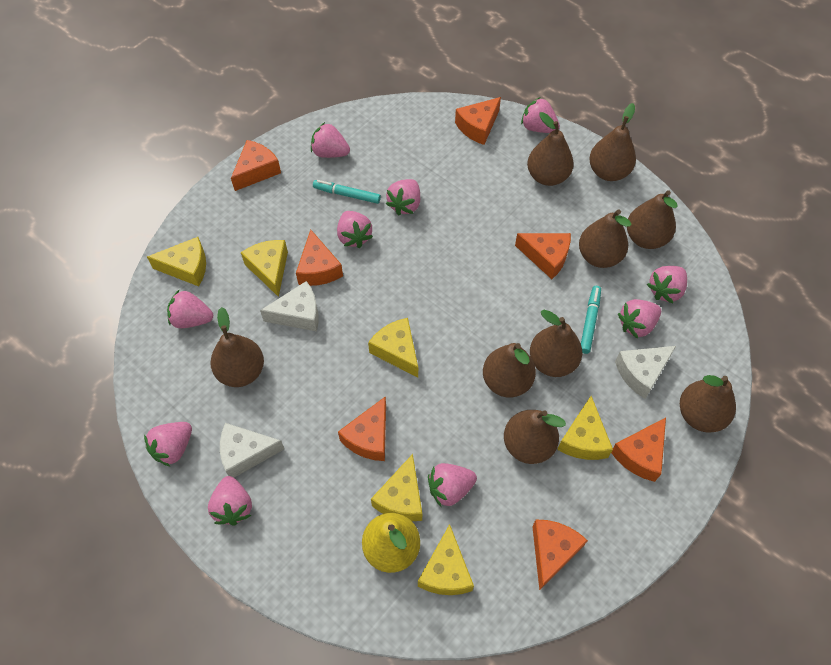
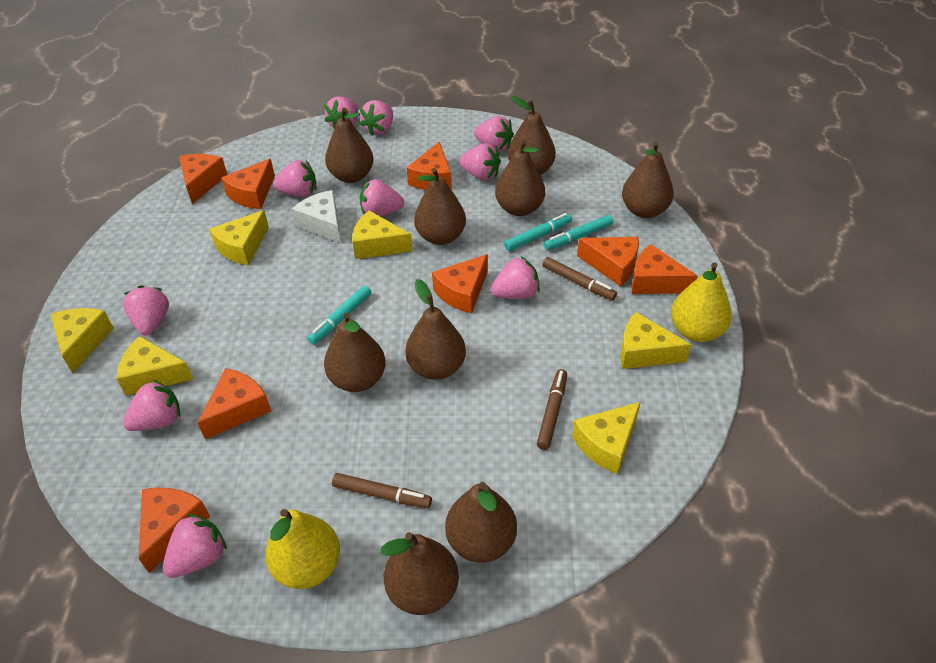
brown marker: 0 -> 3
orange cheese: 7 -> 8
turquoise marker: 2 -> 3
white cheese: 3 -> 1
yellow pear: 1 -> 2

